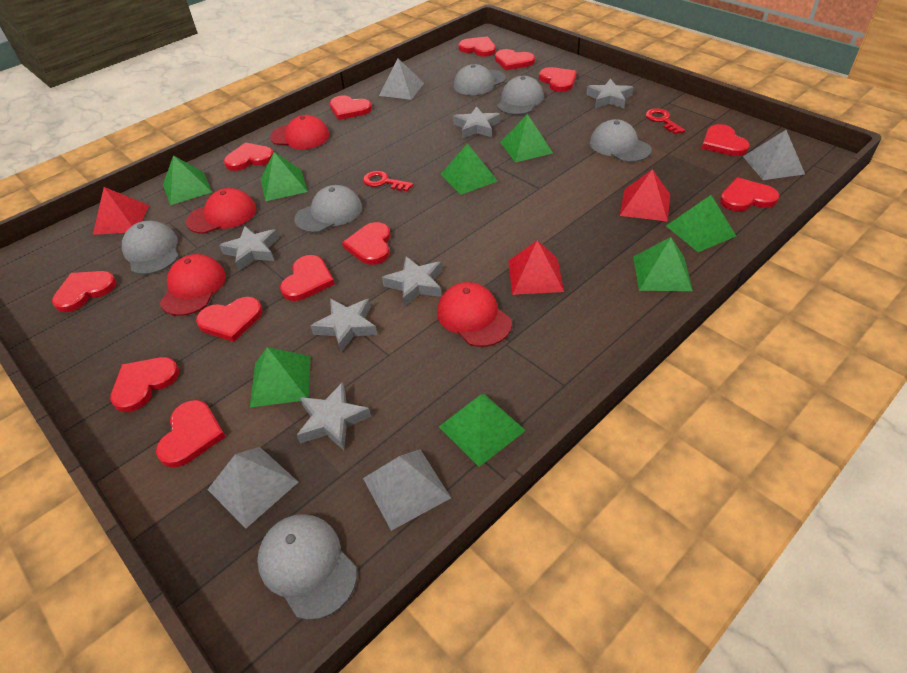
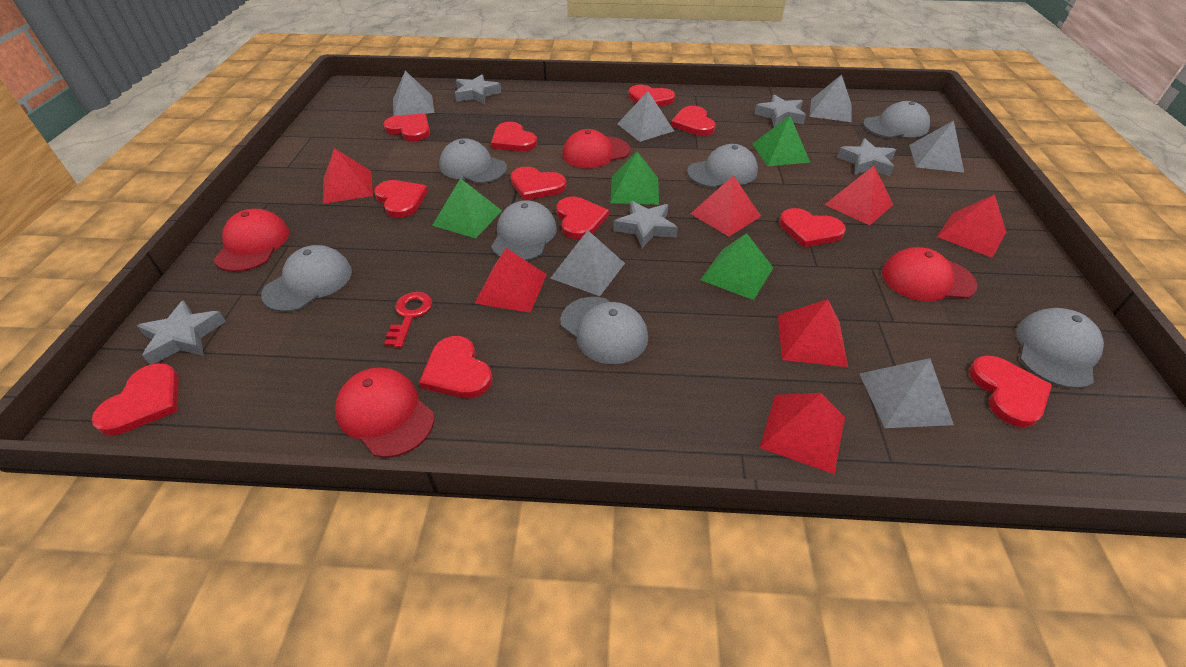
green pyramid: 8 -> 4
grey cap: 6 -> 7
grey pyramid: 4 -> 6
grey star: 6 -> 5
red heart: 13 -> 11
red key: 2 -> 1
red pyramid: 3 -> 7

